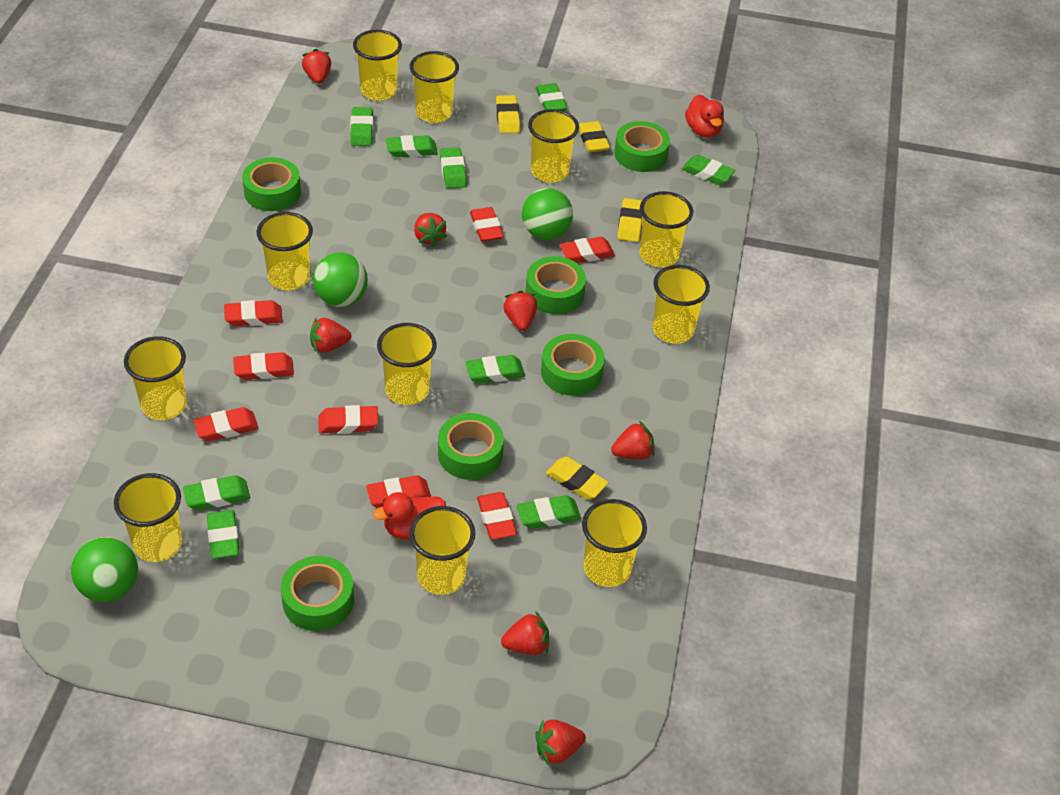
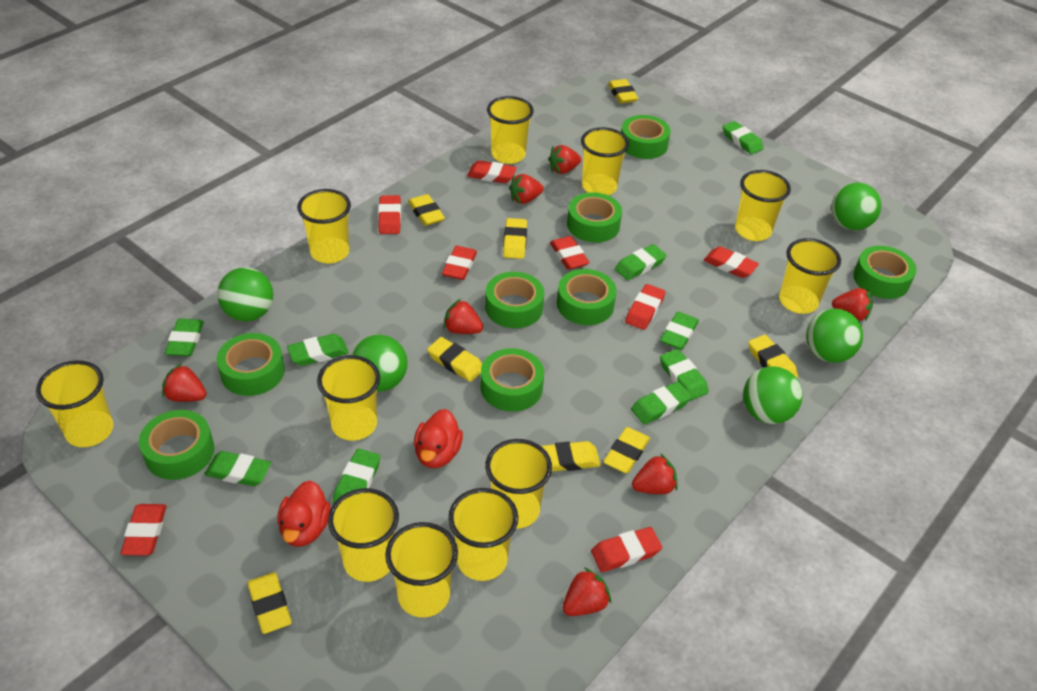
green ball: 3 -> 5
green tape: 6 -> 8
yellow eraser: 4 -> 8

